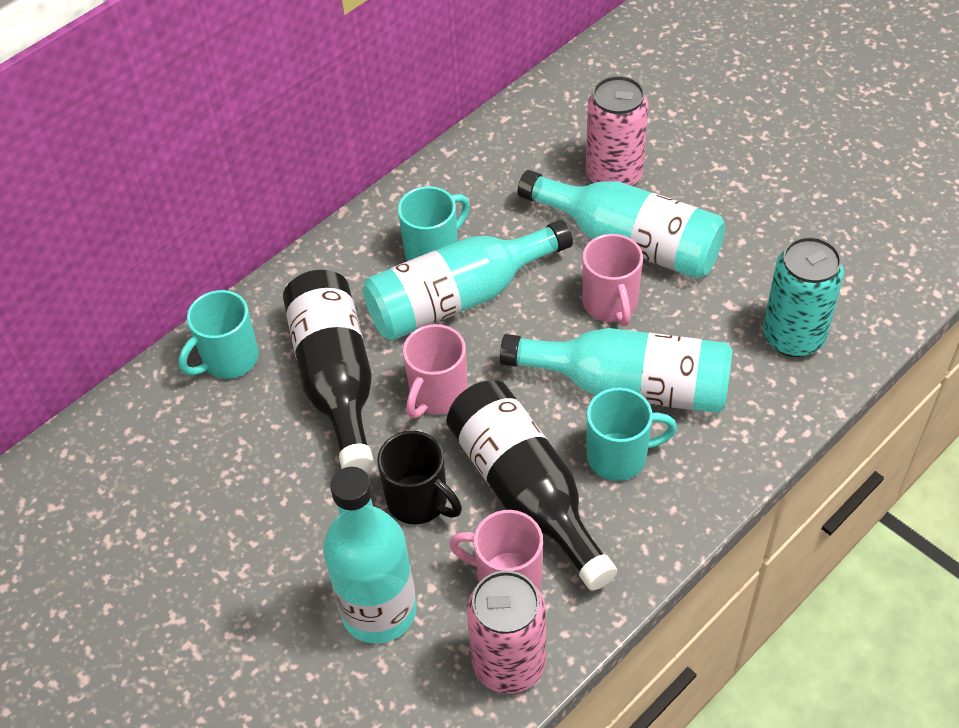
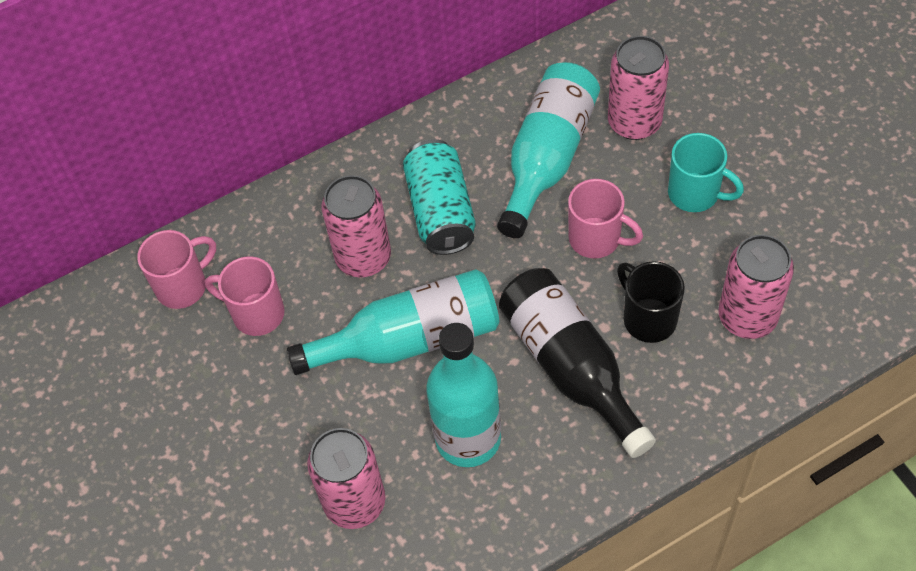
black bottle: 2 -> 1
pink can: 2 -> 4
turquoise bottle: 4 -> 3
turquoise mug: 3 -> 1

